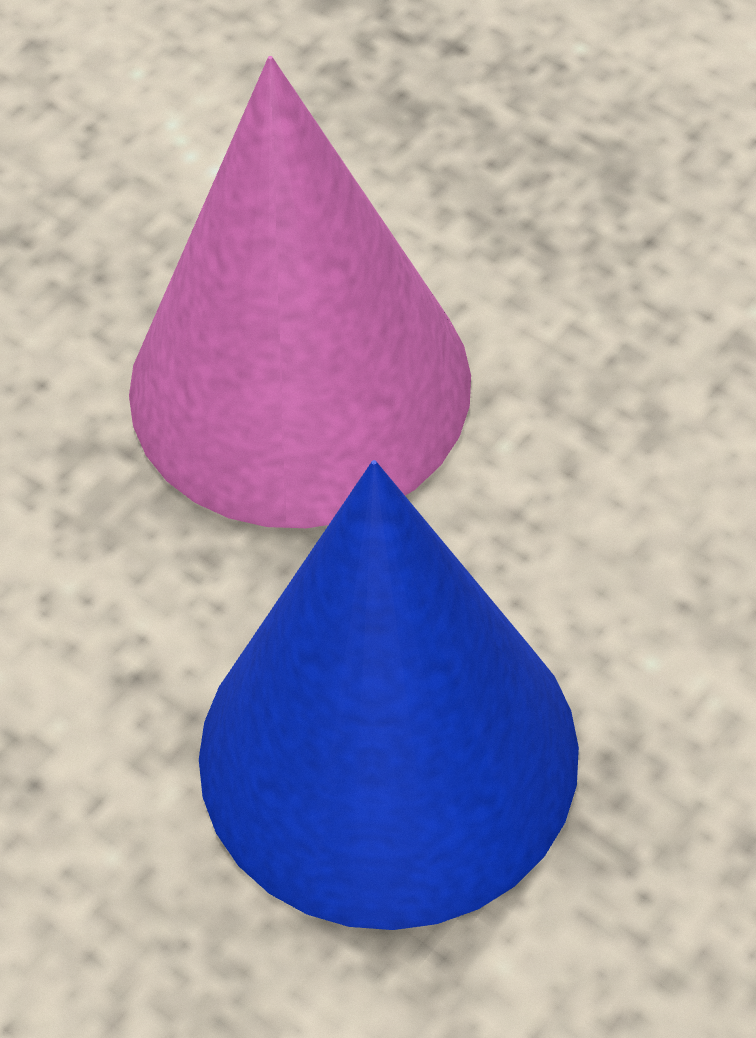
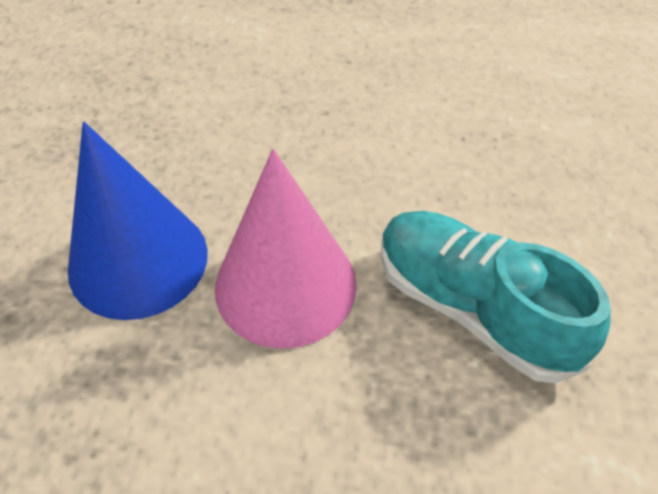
turquoise shoe: 0 -> 1

